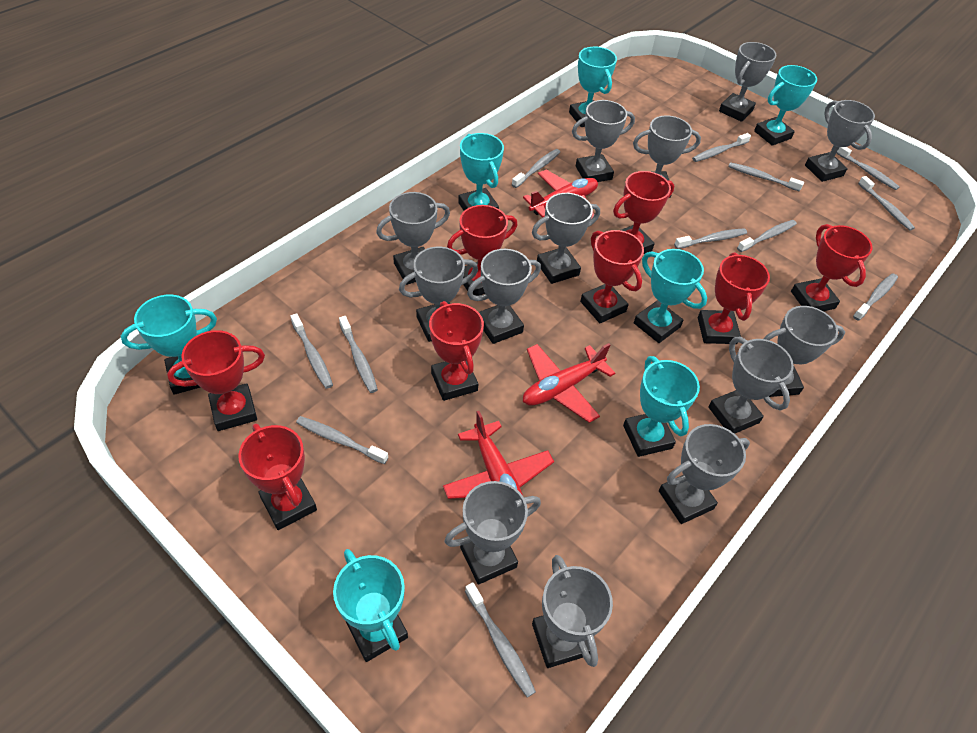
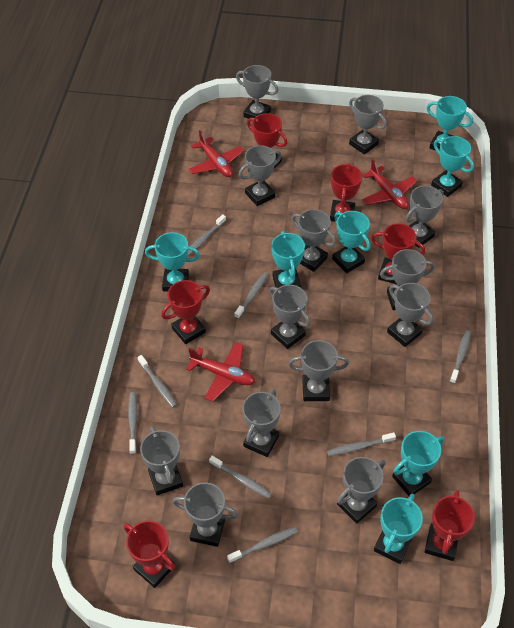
grey toothbrush: 12 -> 8
red trophy: 8 -> 6

